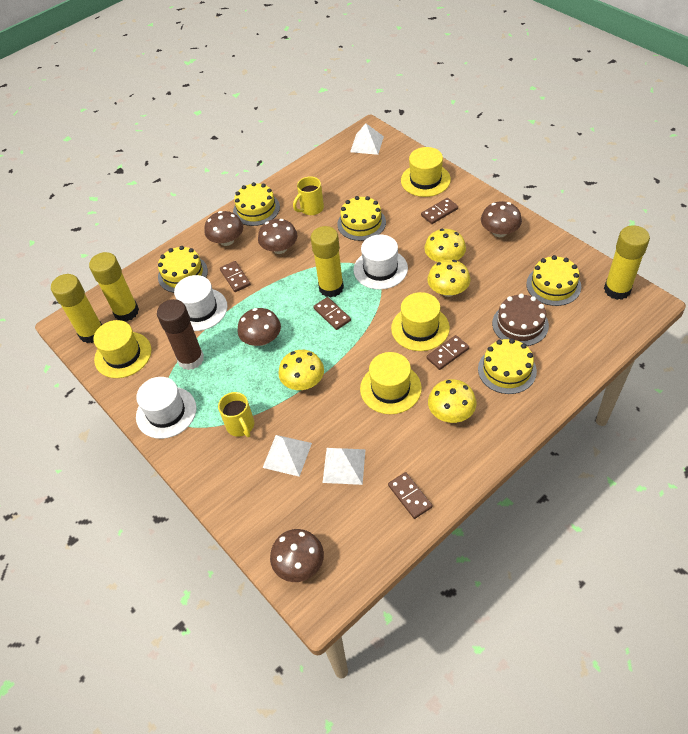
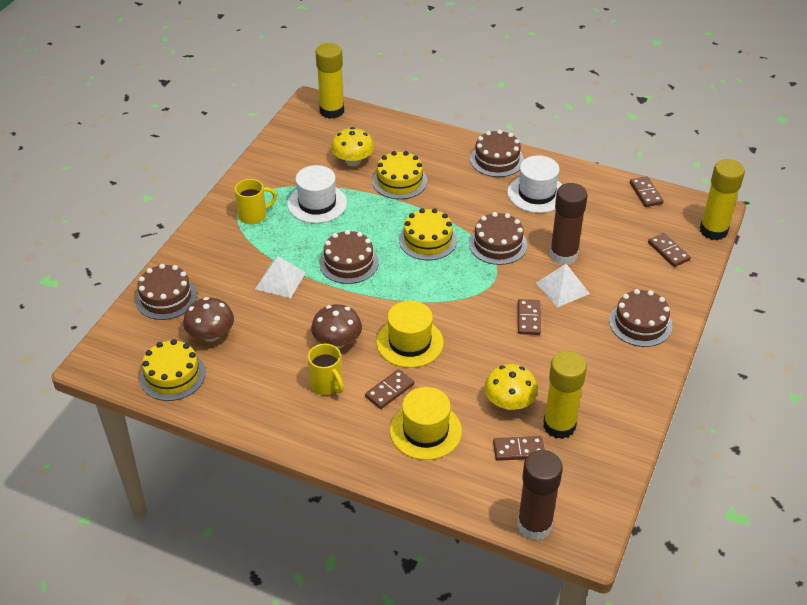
brown cake: 1 -> 5
brown glue stick: 1 -> 2
brown mushroom: 5 -> 2
white hat: 3 -> 2
white pyramid: 3 -> 2
yellow cake: 5 -> 3
yellow glue stick: 4 -> 3
yellow hat: 4 -> 2
yellow mushroom: 4 -> 2

